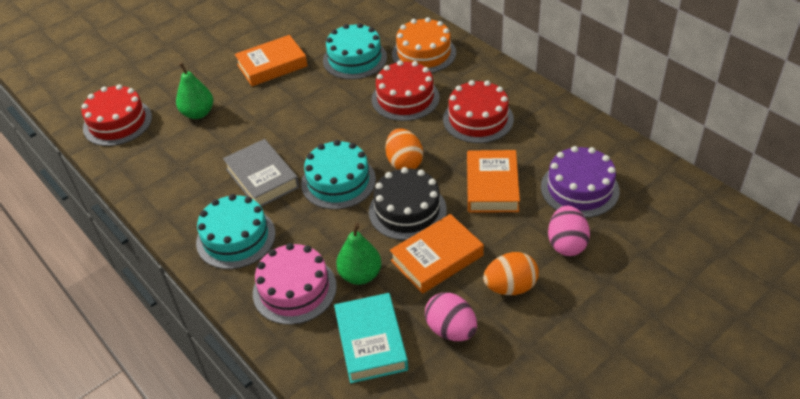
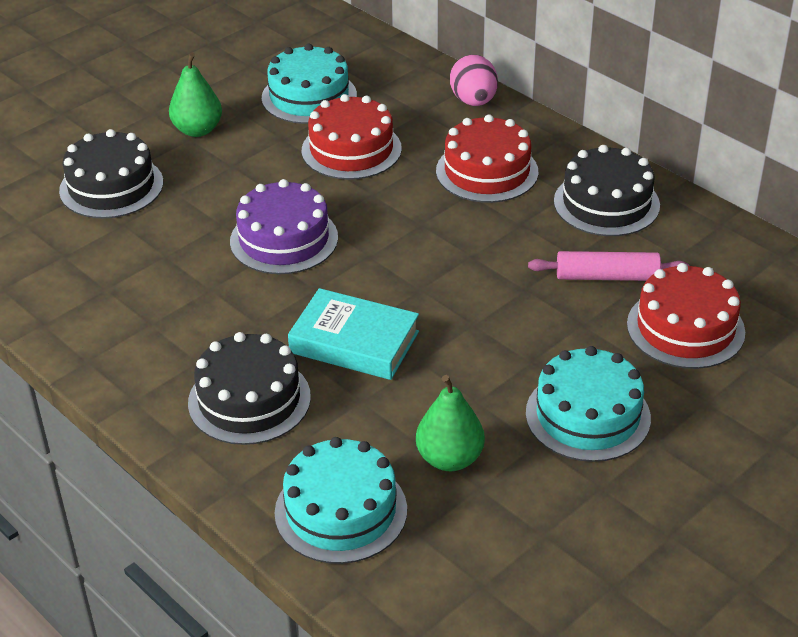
black cake: 1 -> 3
grey book: 1 -> 0
orange book: 3 -> 0
orange cake: 1 -> 0
orange egg: 2 -> 0
pink cake: 1 -> 0
pink egg: 2 -> 1
pink rolling pin: 0 -> 1

